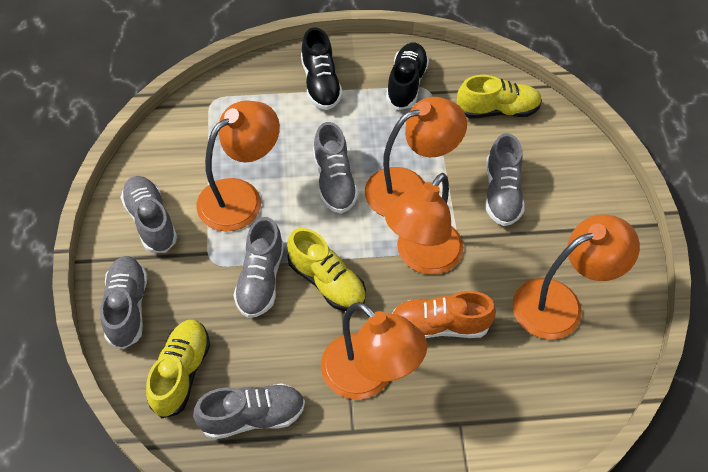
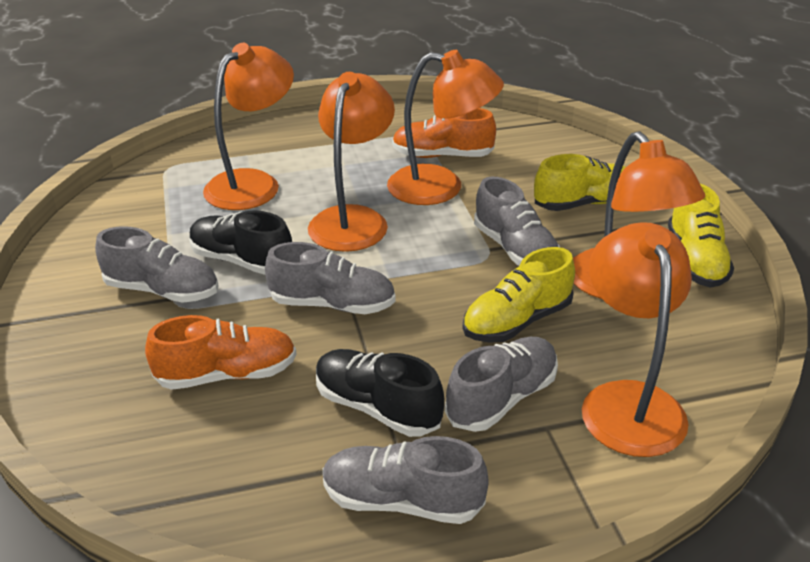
grey shoe: 6 -> 5
orange shoe: 1 -> 2

